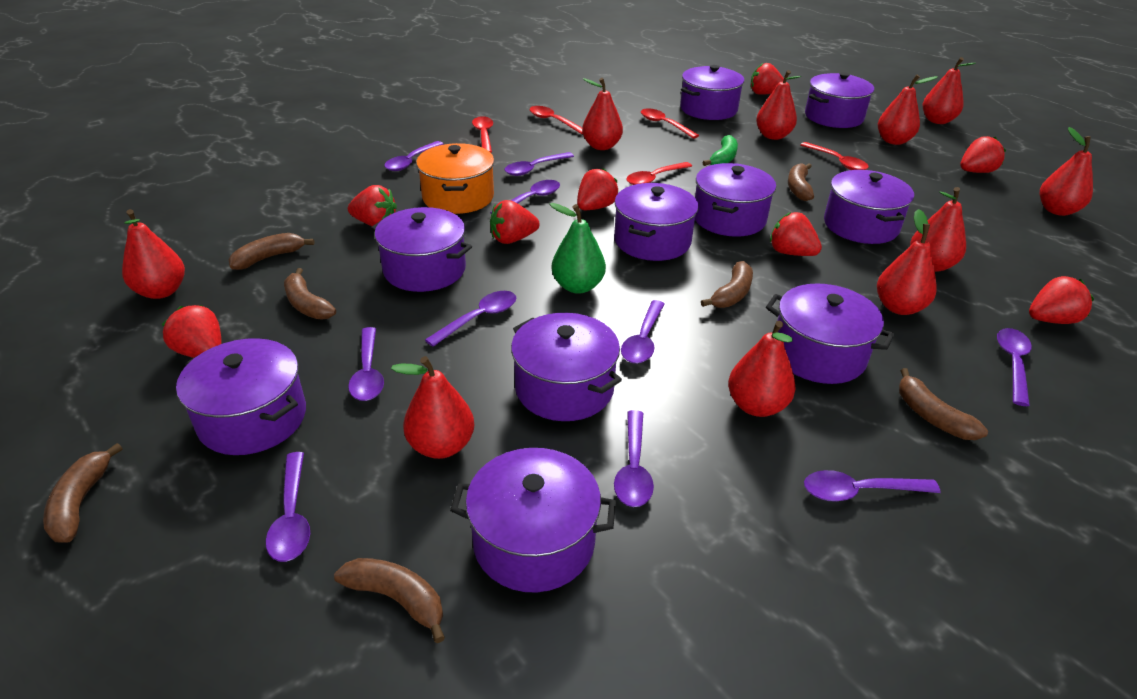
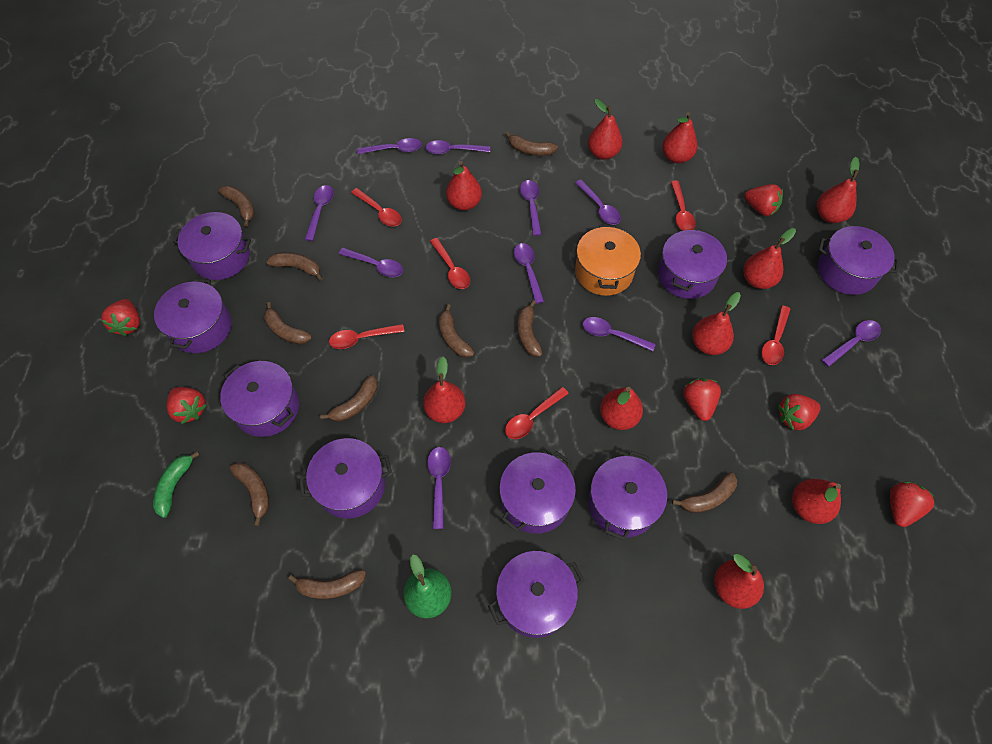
brown banana: 7 -> 10
purple pot: 10 -> 9
red spoon: 5 -> 6
red strawberry: 8 -> 6

